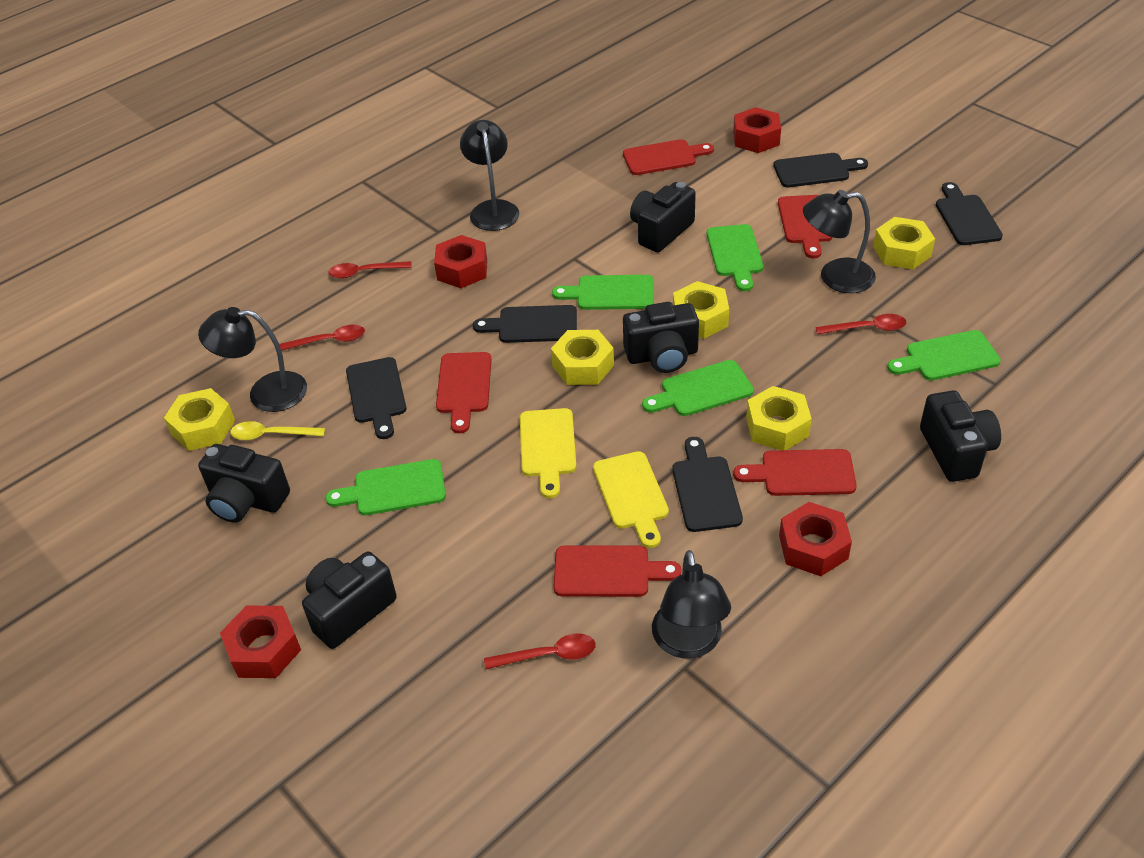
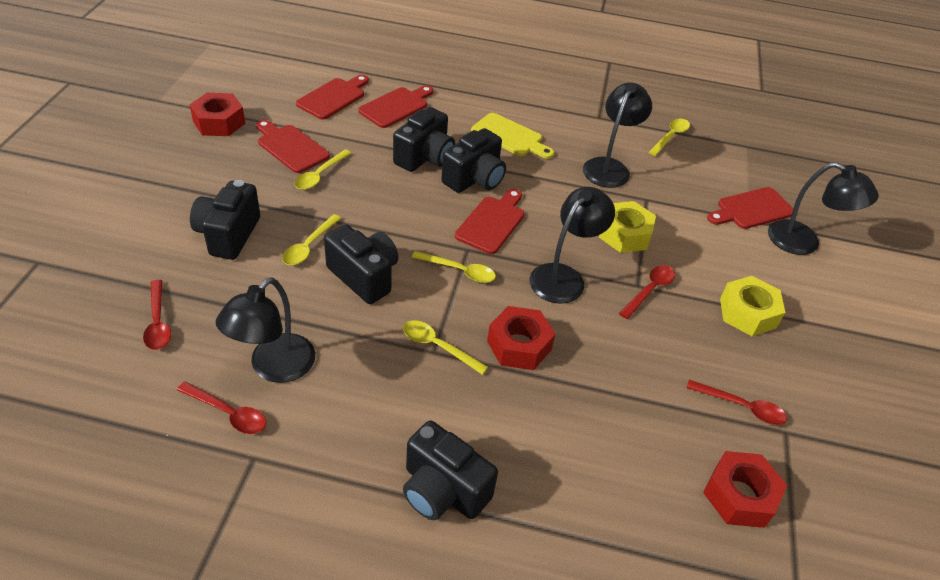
black cutting board: 5 -> 0
green cutting board: 5 -> 0
red nut: 4 -> 3
yellow cutting board: 2 -> 1
yellow nut: 5 -> 2
yellow spoon: 1 -> 5

